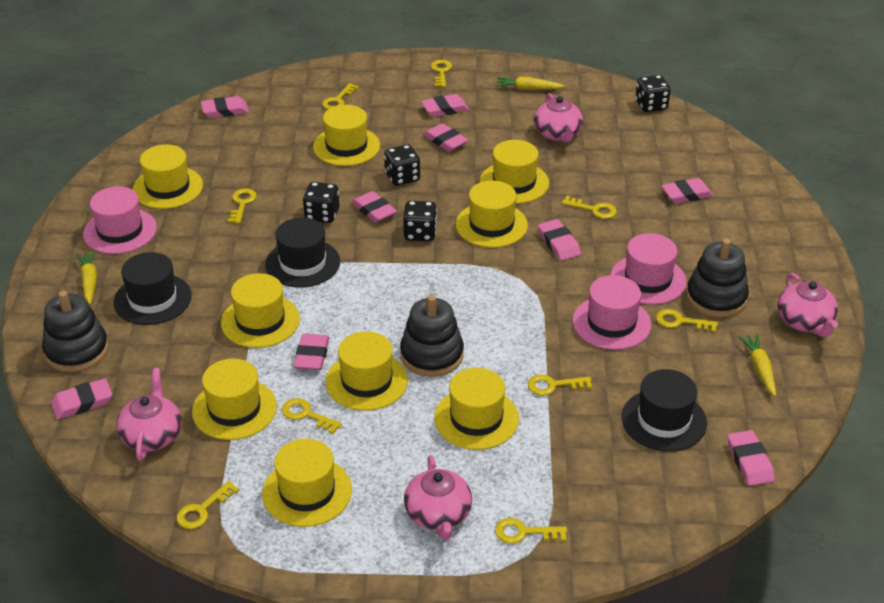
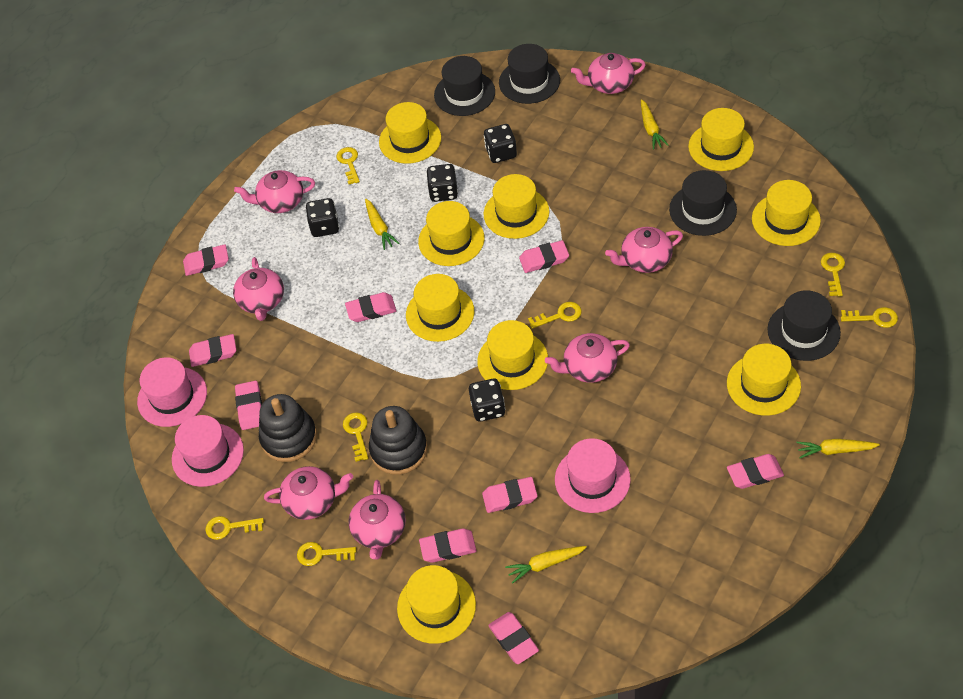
black hat: 3 -> 4
black stacking toy: 3 -> 2
pink teapot: 4 -> 7
yellow carrot: 3 -> 4
yellow key: 9 -> 7

